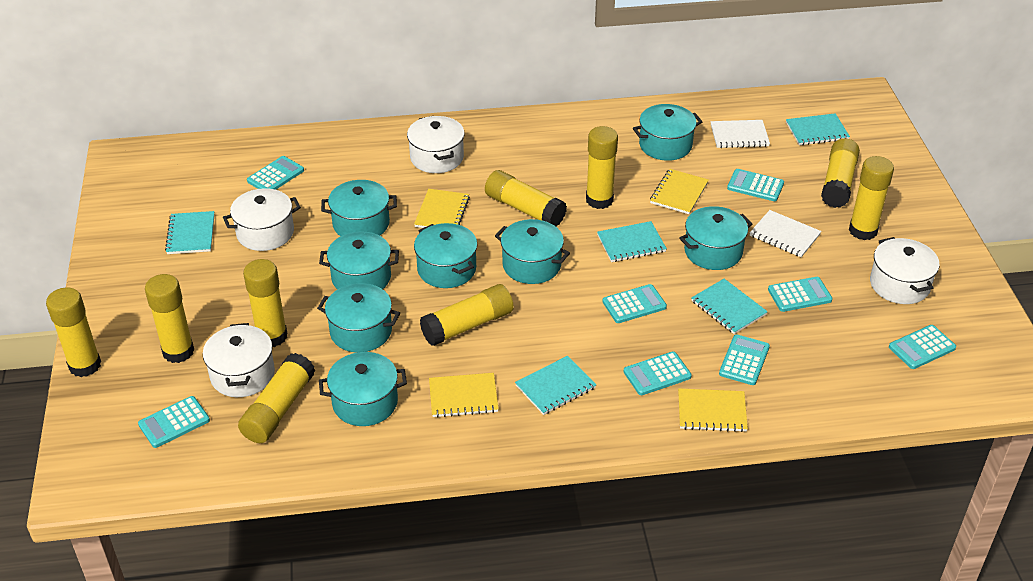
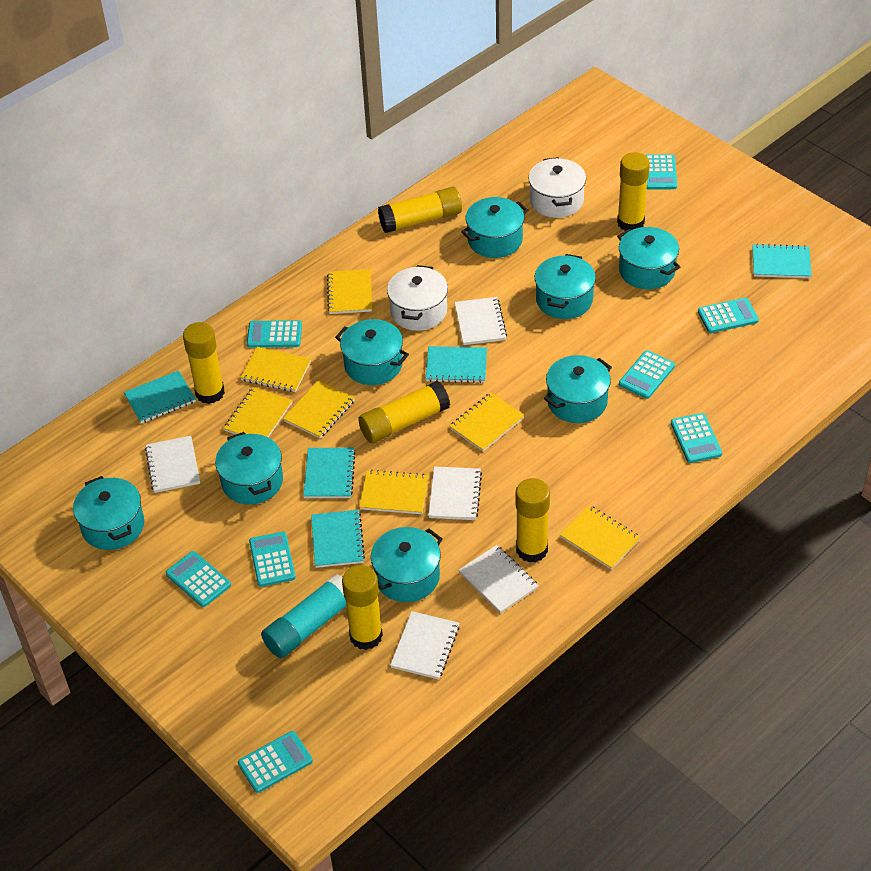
turquoise glue stick: 0 -> 1
white notebook: 2 -> 5
white pot: 4 -> 2
yellow glue stick: 9 -> 6
yellow notebook: 4 -> 7

